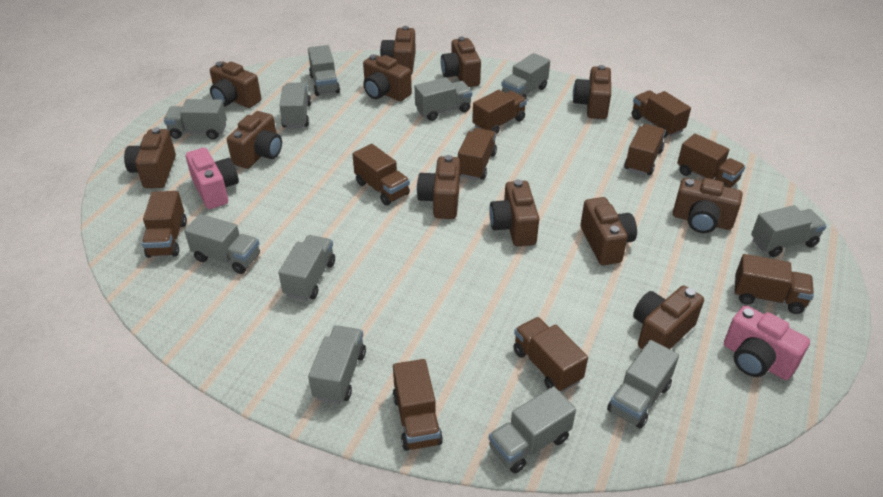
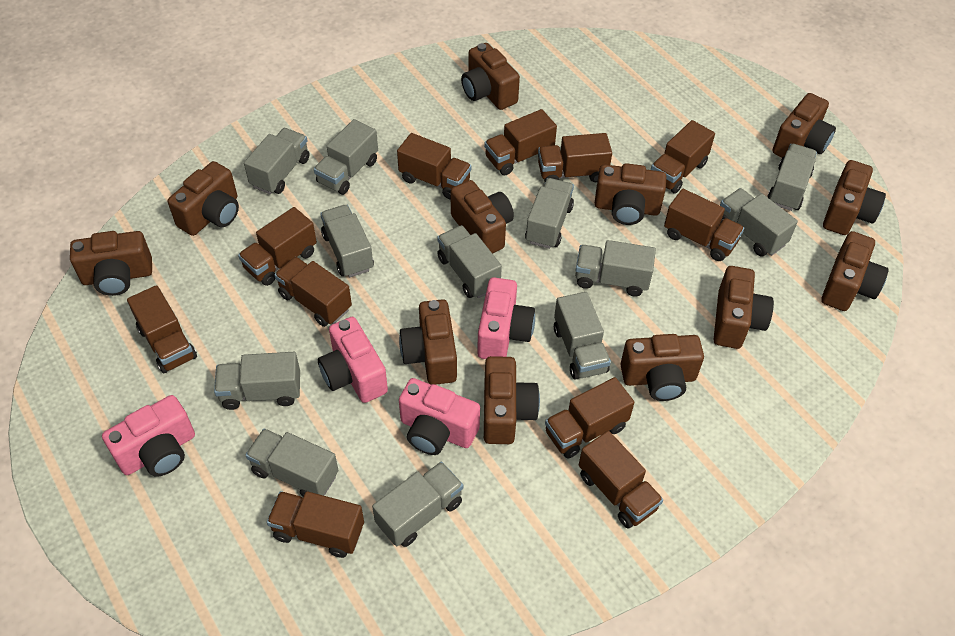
brown truck: 10 -> 11
grey truck: 11 -> 12
pink camera: 2 -> 4

